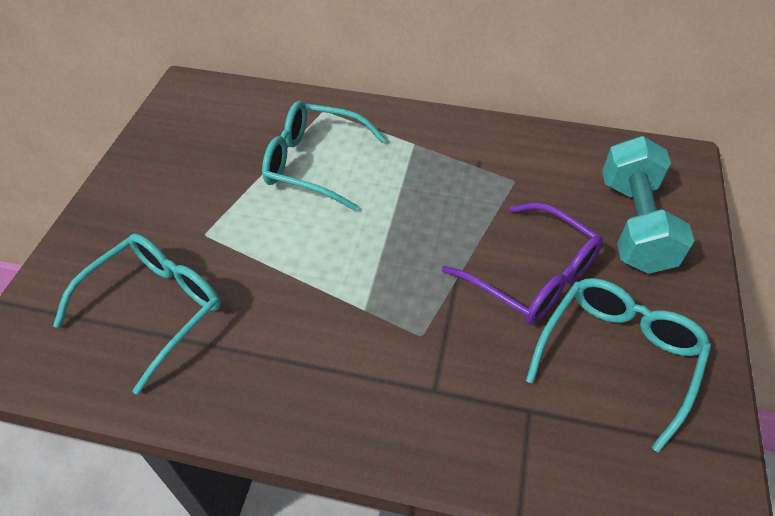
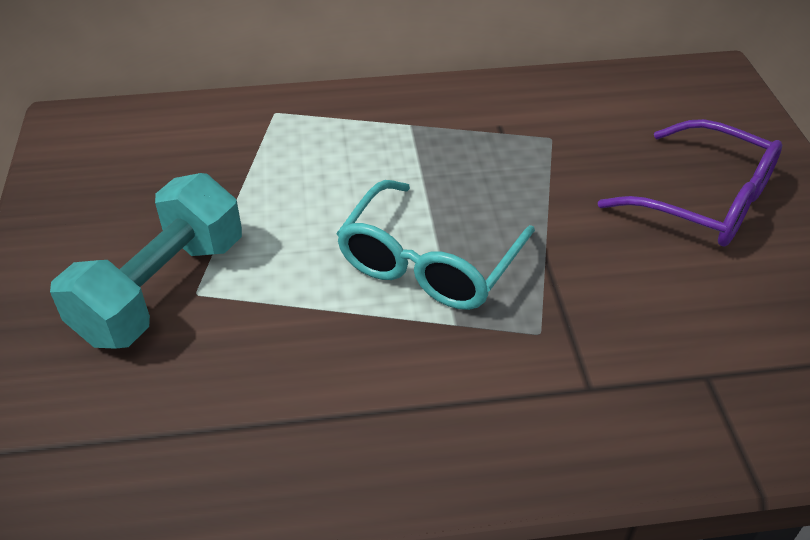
turquoise glasses: 3 -> 1

